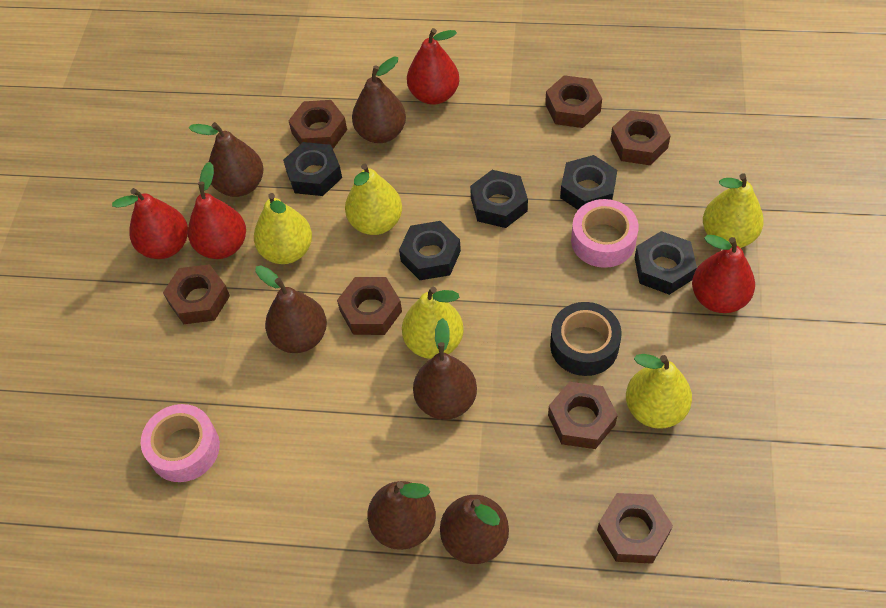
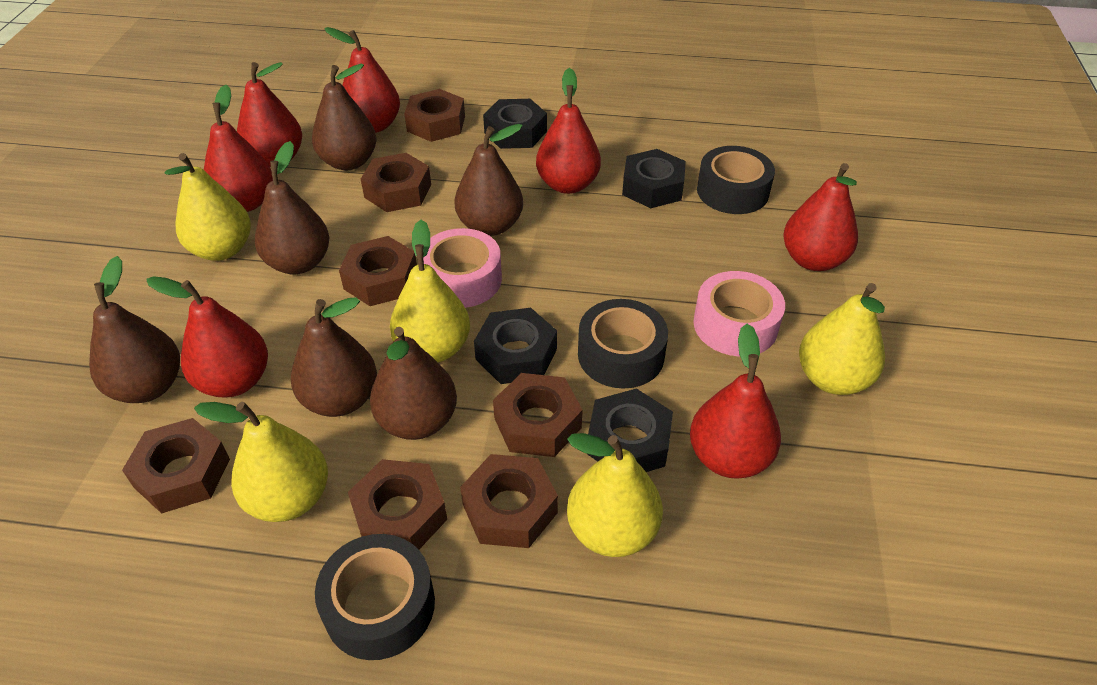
black nut: 5 -> 4
black tape: 1 -> 3
red pear: 4 -> 7

